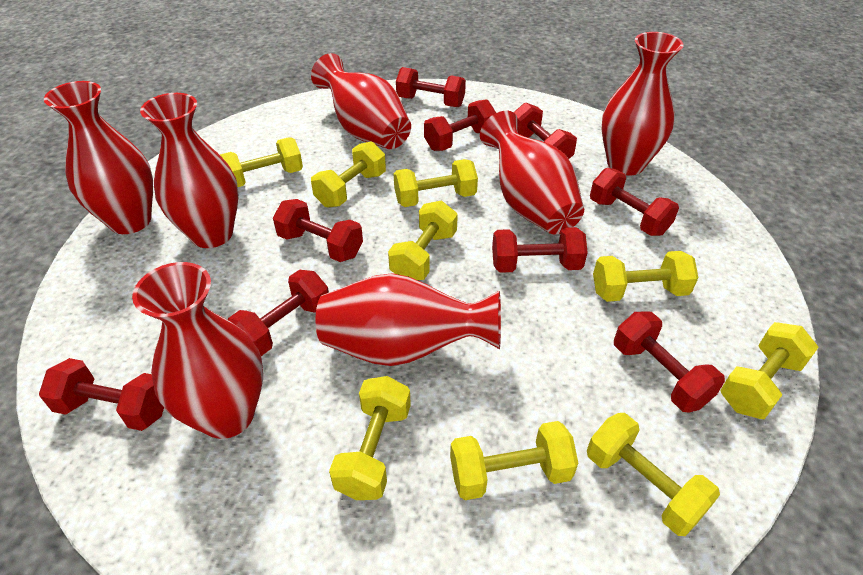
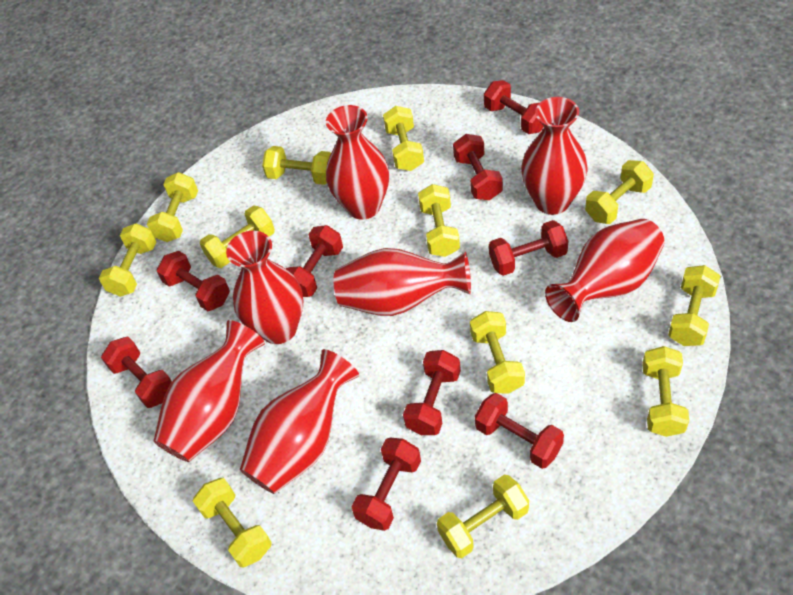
yellow dumbbell: 9 -> 12

